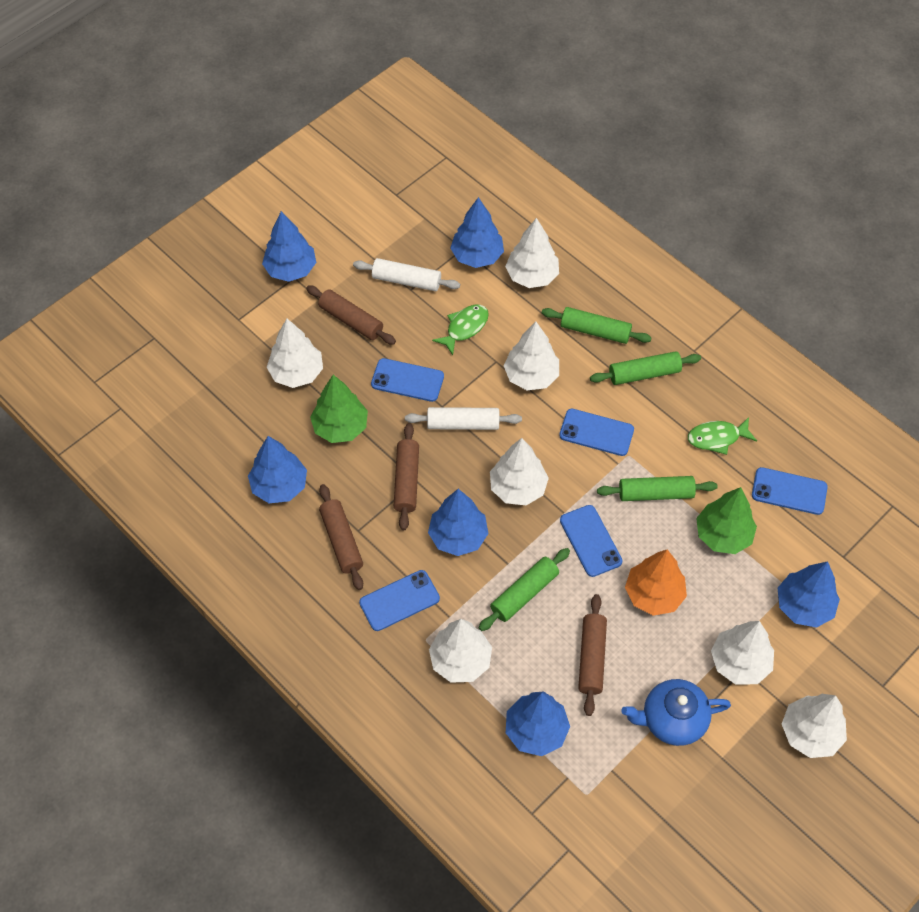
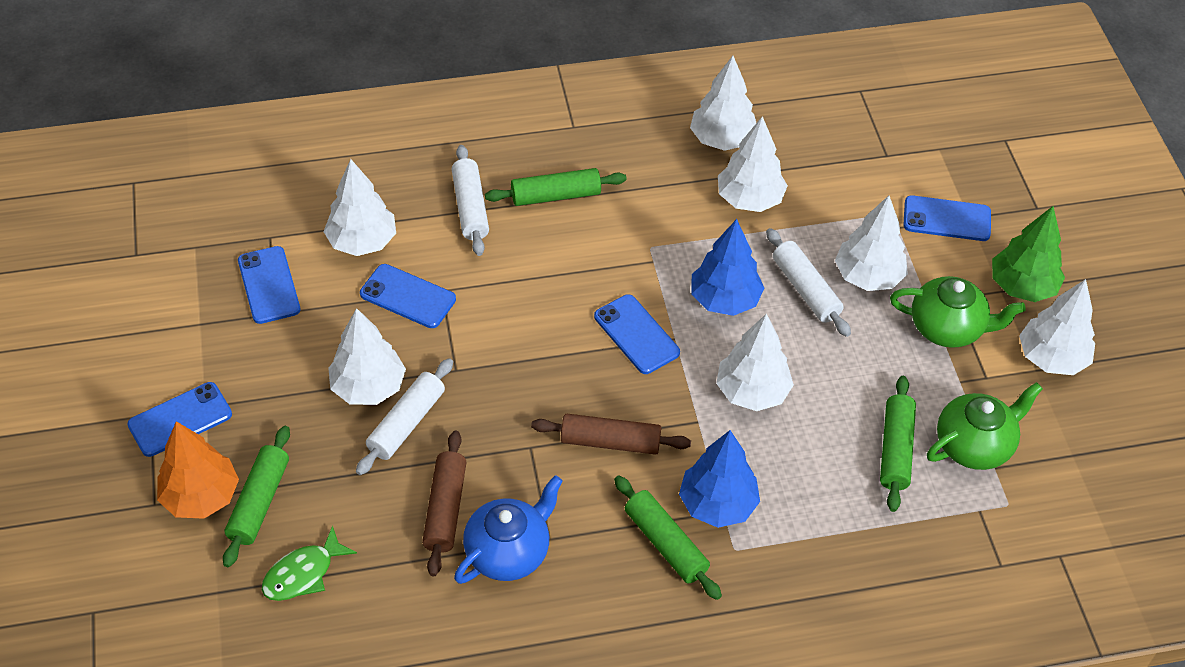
blue tree: 6 -> 2
brown rolling pin: 4 -> 2
green fish: 2 -> 1
green teapot: 0 -> 2
green tree: 2 -> 1
white rolling pin: 2 -> 3

